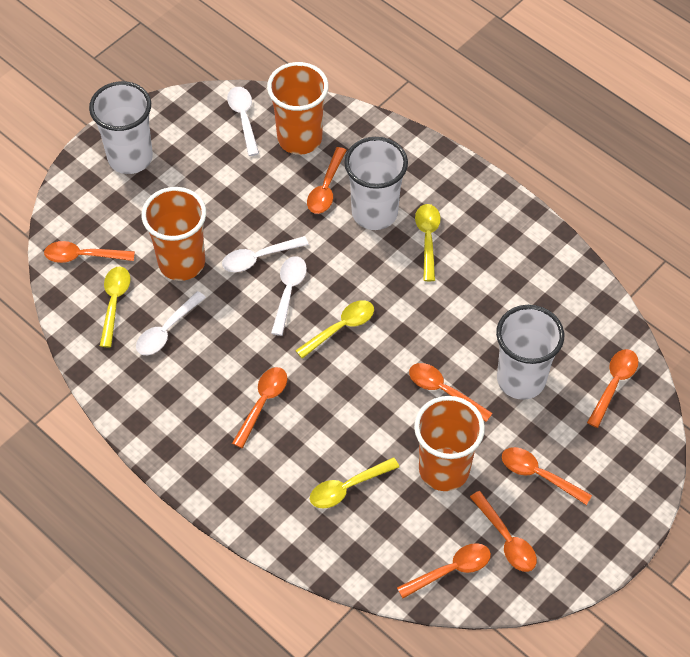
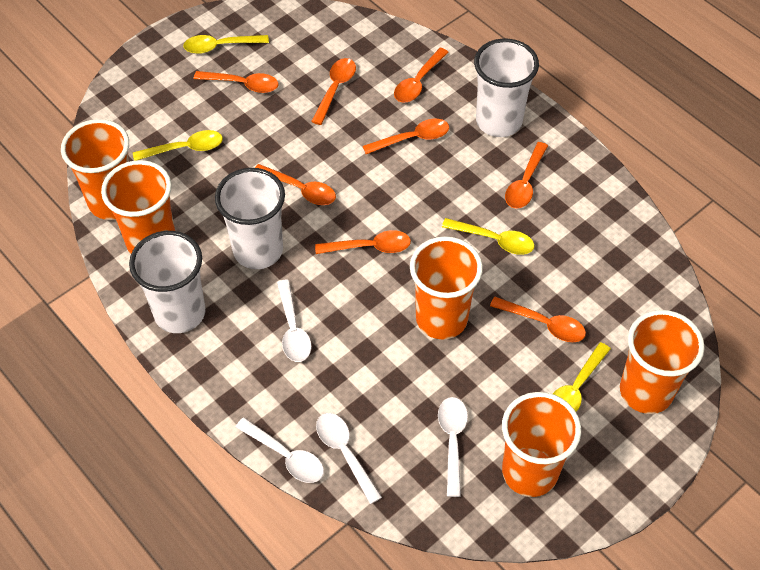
orange cup: 3 -> 5

